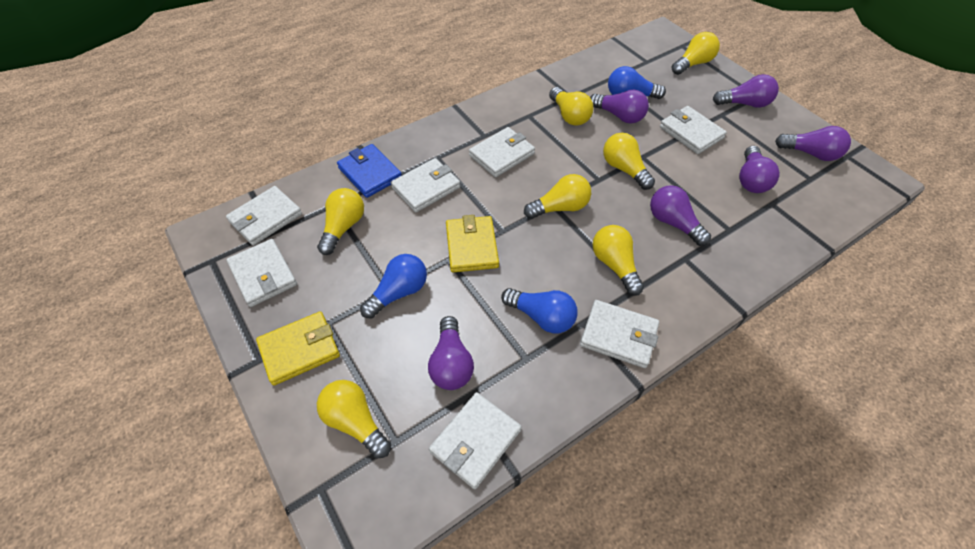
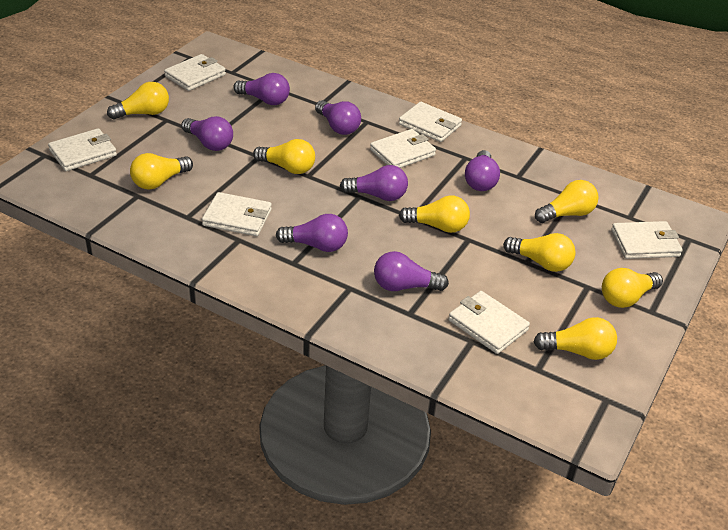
blue light bulb: 3 -> 0
blue wallet: 1 -> 0
purple light bulb: 6 -> 7
yellow light bulb: 7 -> 8
yellow wallet: 2 -> 0

